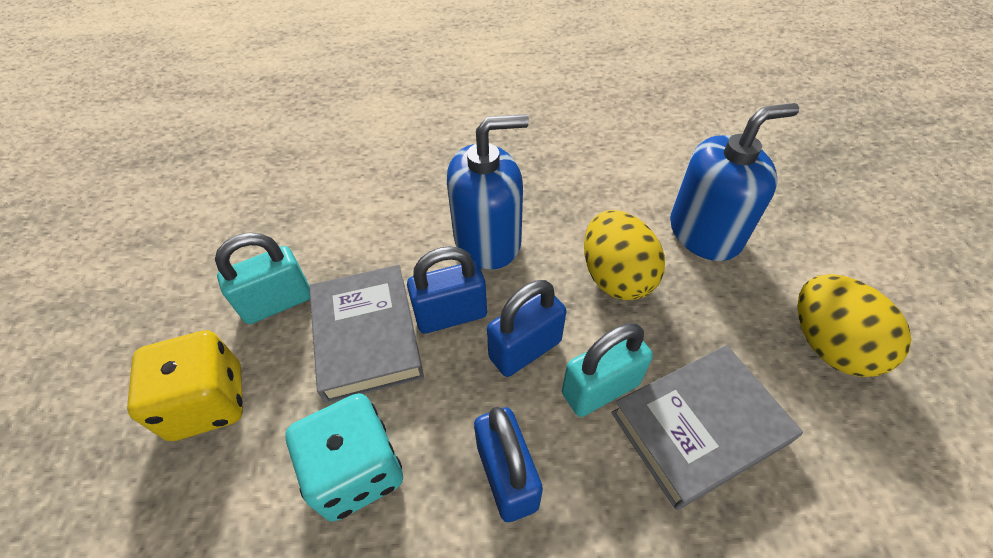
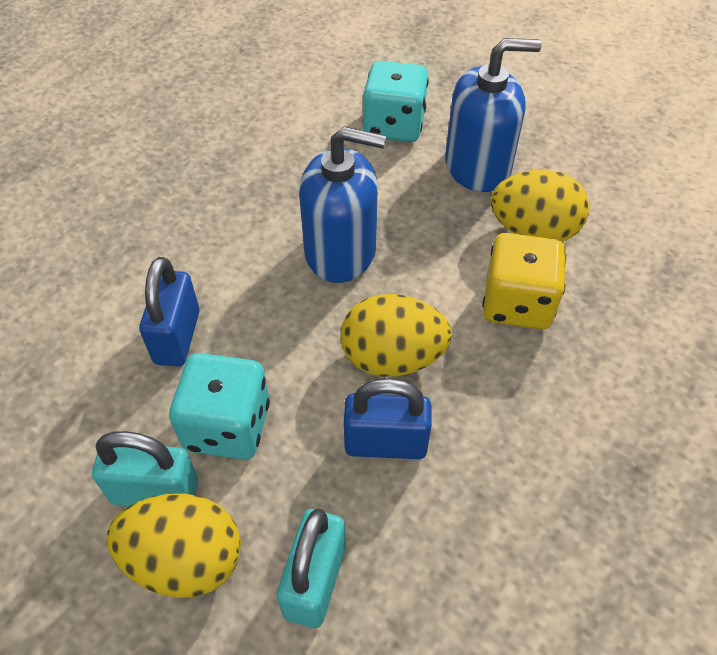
blue padlock: 3 -> 2
grey book: 2 -> 0
turquoise dice: 1 -> 2
yellow egg: 2 -> 3

